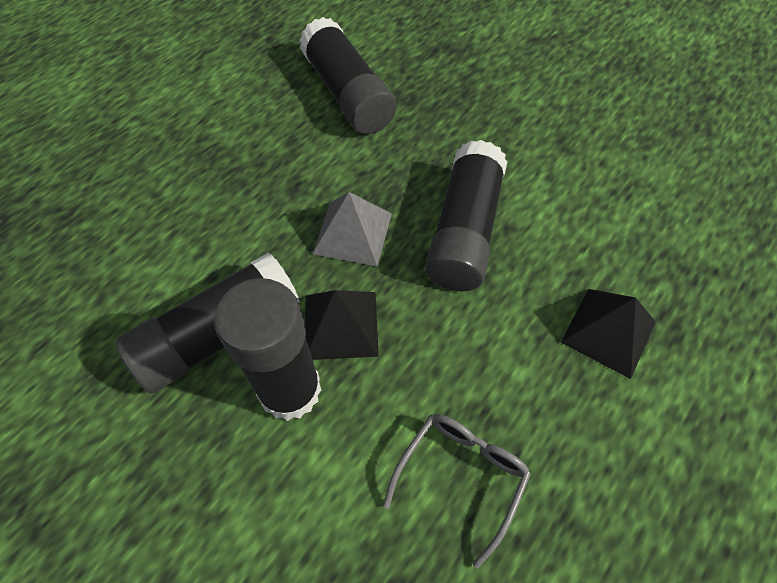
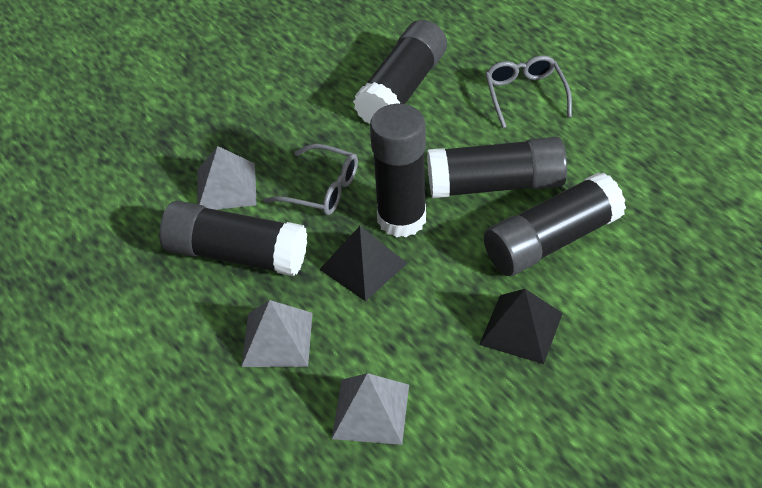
black glue stick: 4 -> 5
grey glasses: 1 -> 2
grey pyramid: 1 -> 3

